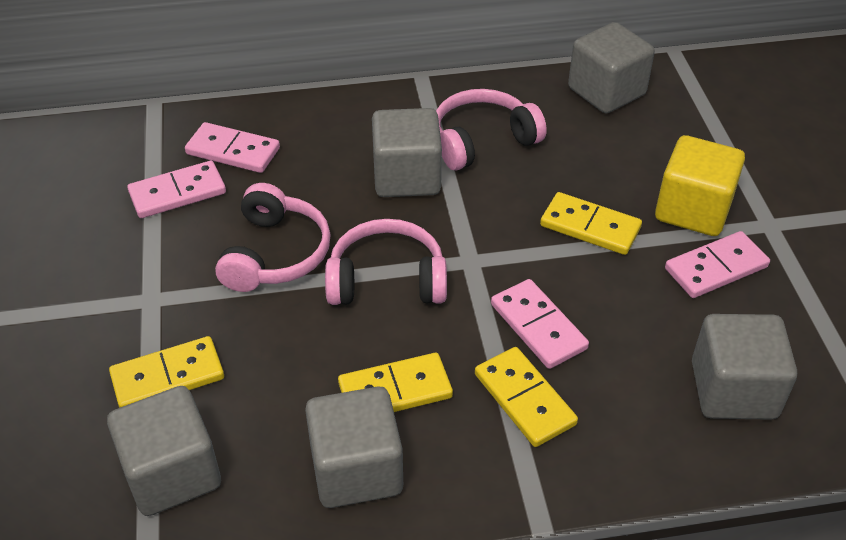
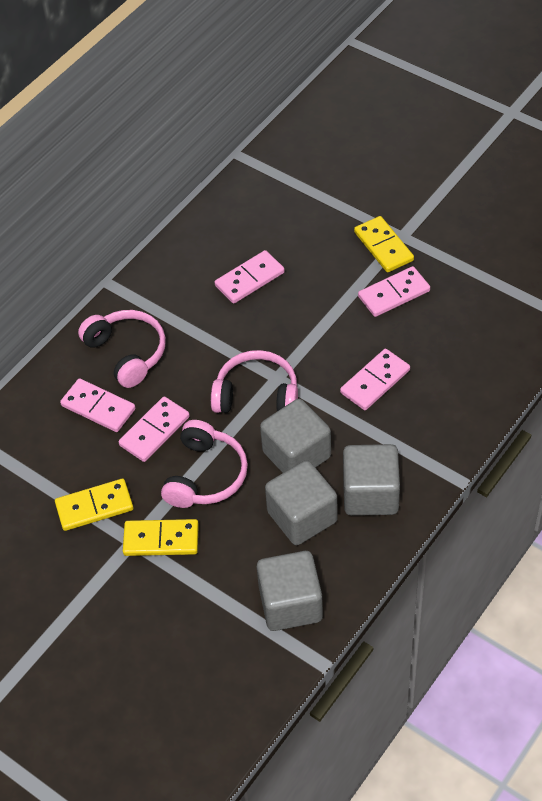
grey cube: 5 -> 4
pink domino: 4 -> 5
yellow cube: 1 -> 0
yellow domino: 4 -> 3

